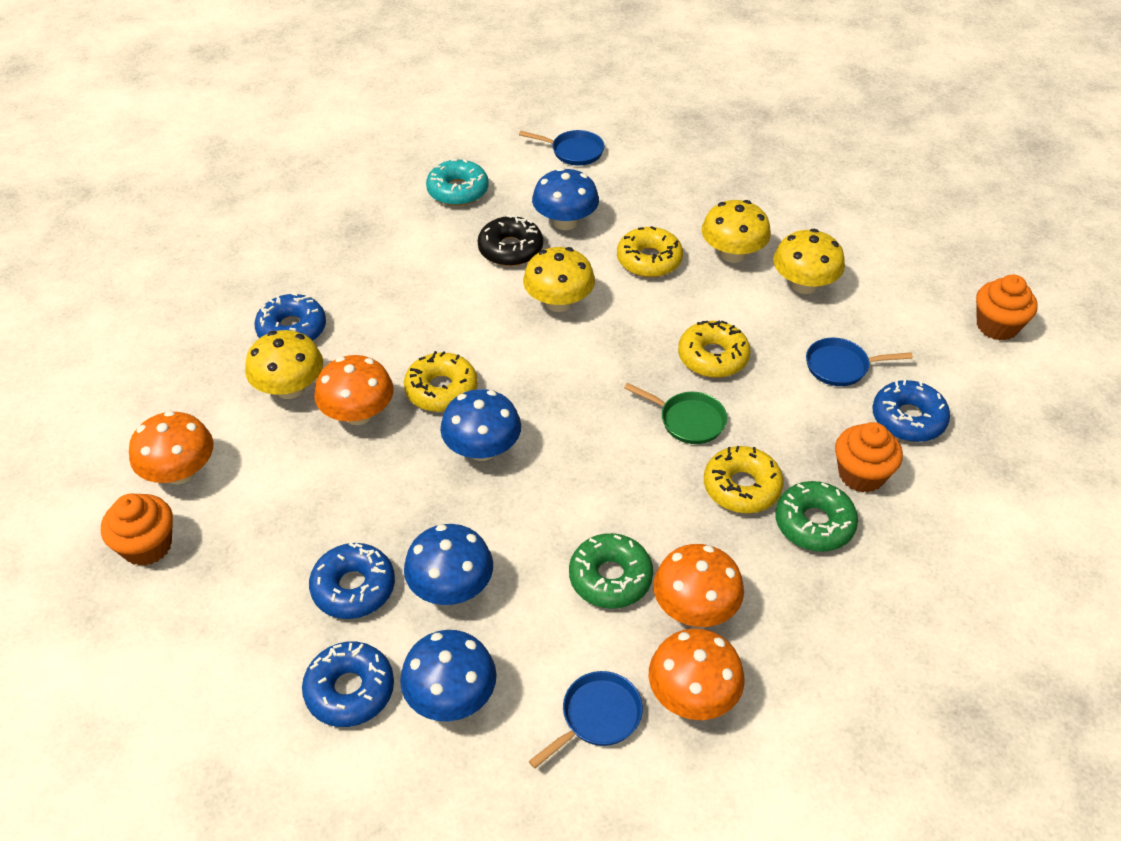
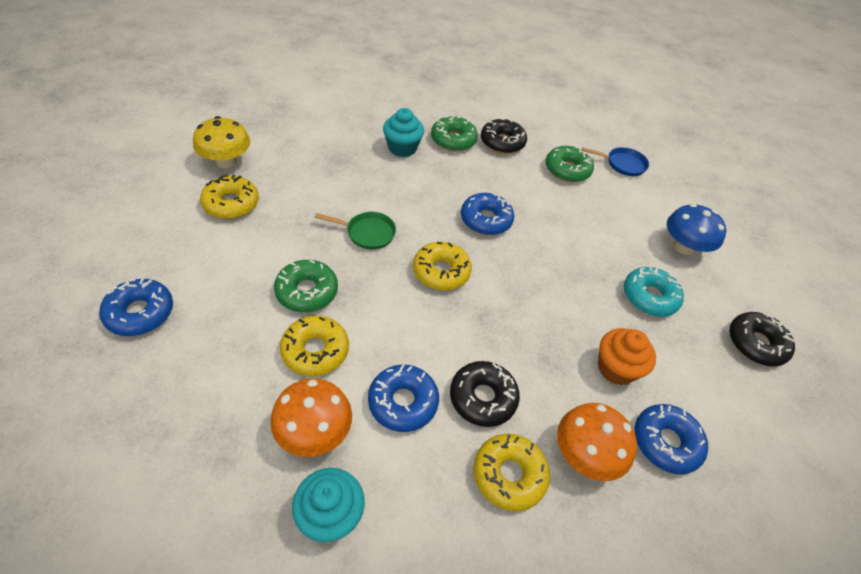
black donut: 1 -> 3
blue mushroom: 4 -> 1
blue pan: 3 -> 1
green donut: 2 -> 3
orange cupcake: 3 -> 1
orange mushroom: 4 -> 2
turquoise cupcake: 0 -> 2
yellow mushroom: 4 -> 1

